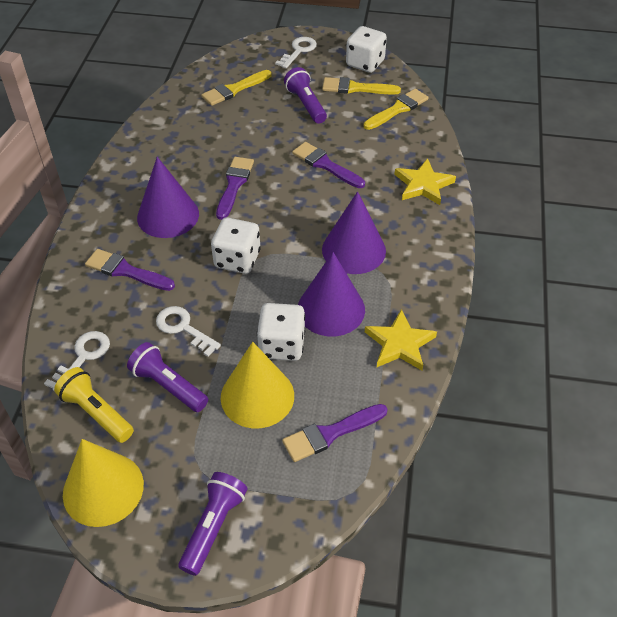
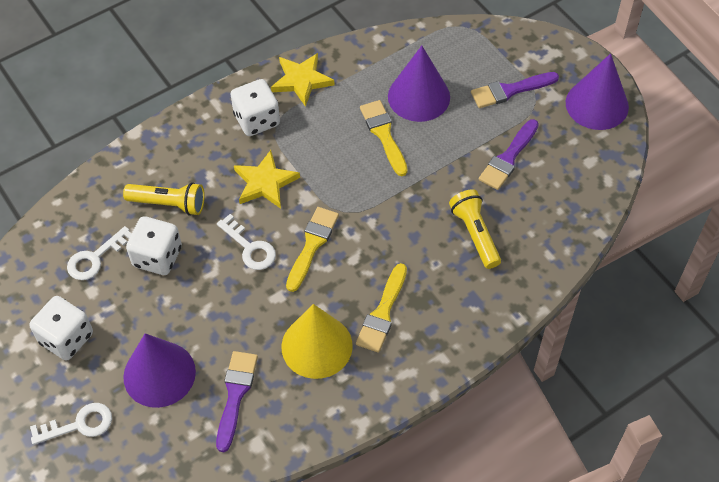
purple brush: 4 -> 3
purple flashlight: 3 -> 0
yellow cone: 2 -> 1
yellow flashlight: 1 -> 2

